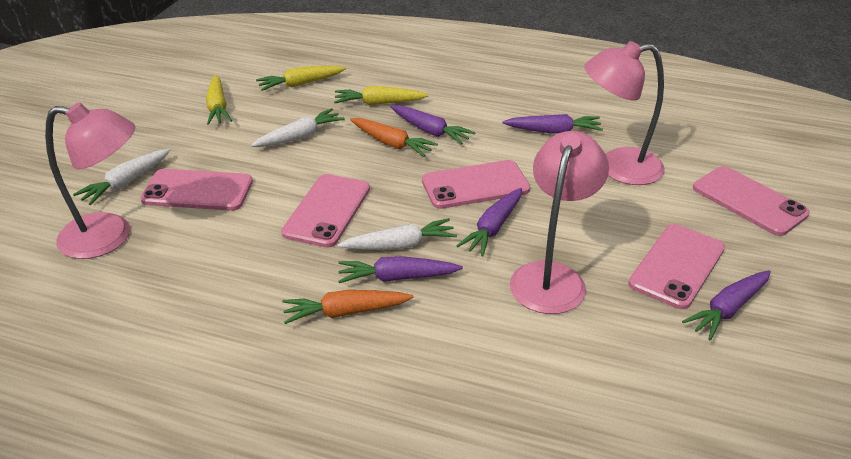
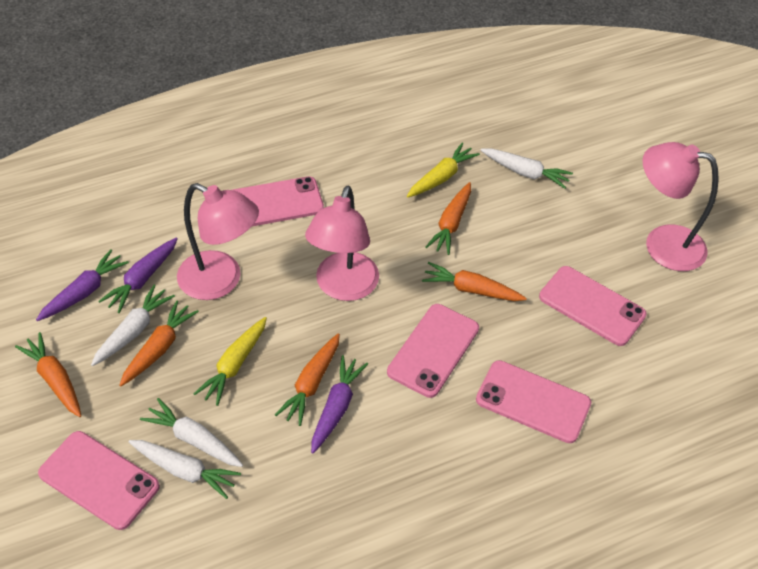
orange carrot: 2 -> 5
purple carrot: 5 -> 3
white carrot: 3 -> 4
yellow carrot: 3 -> 2

